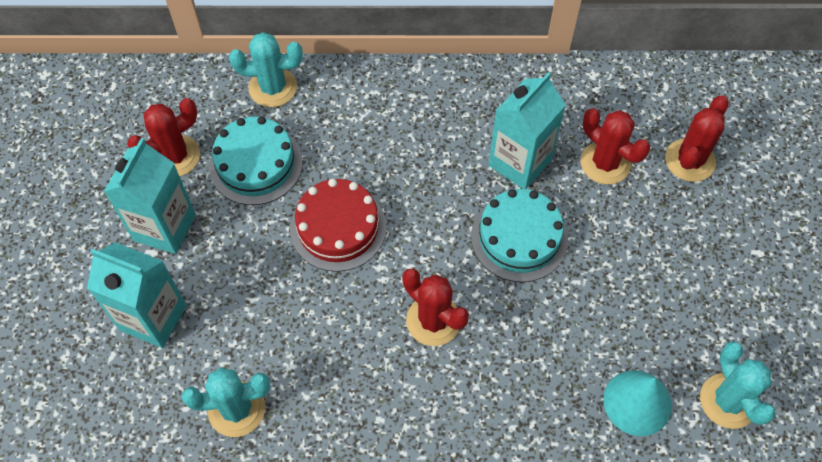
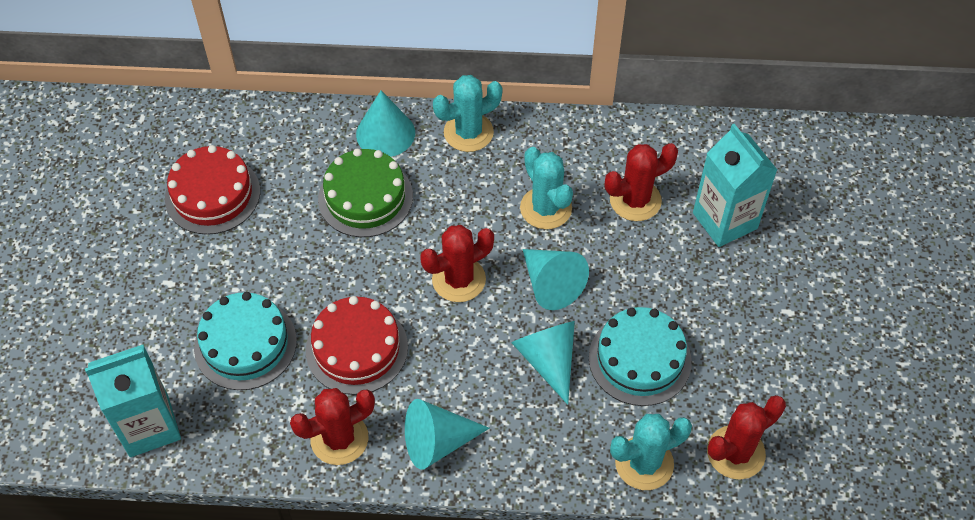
green cake: 0 -> 1
red cake: 1 -> 2
turquoise carton: 3 -> 2
turquoise cone: 1 -> 4

